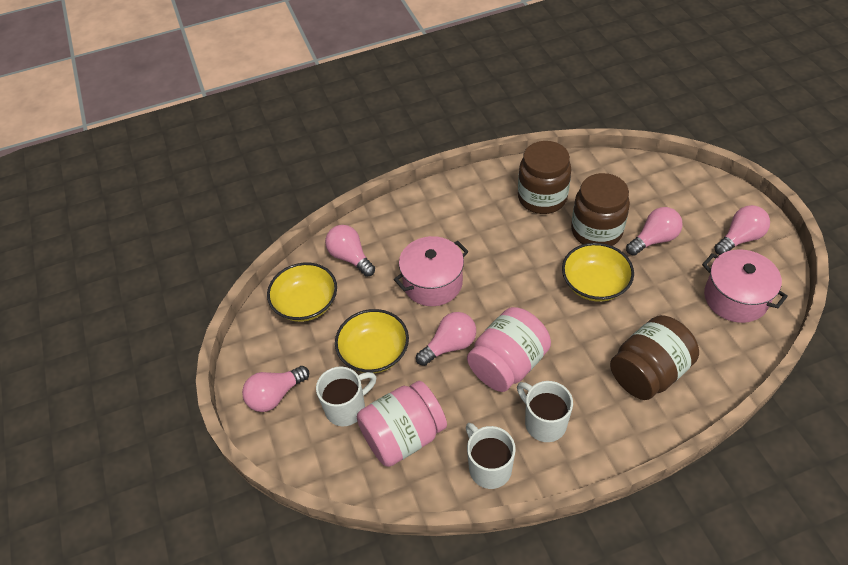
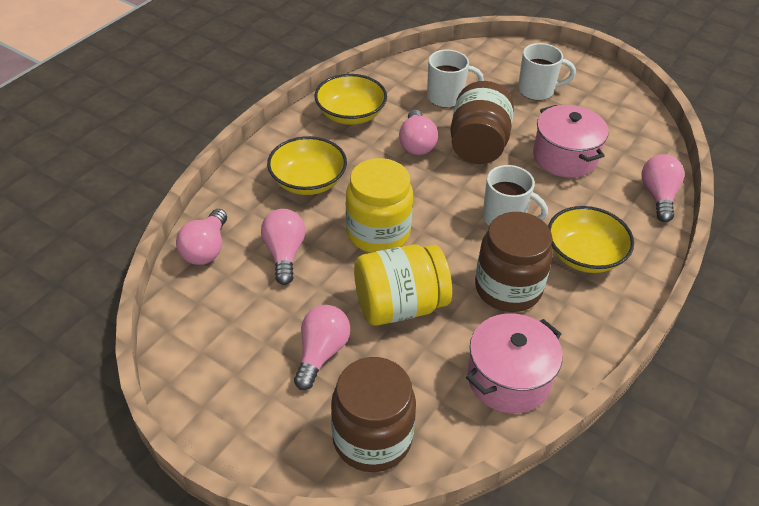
pink jar: 2 -> 0
yellow jar: 0 -> 2

